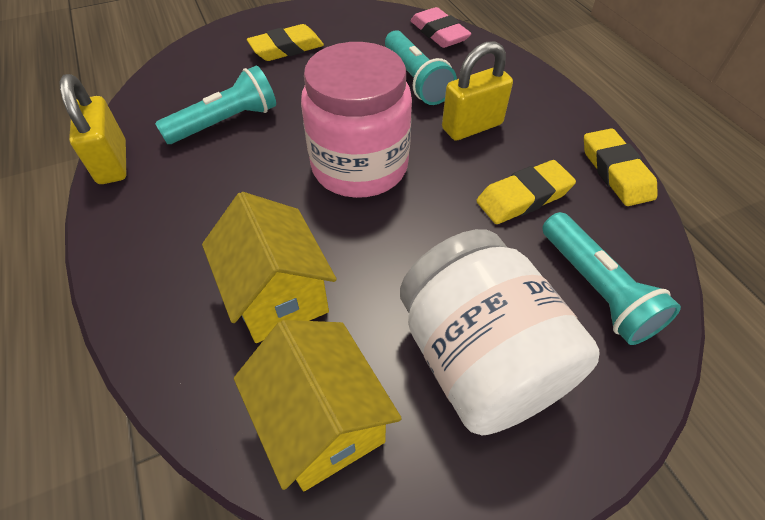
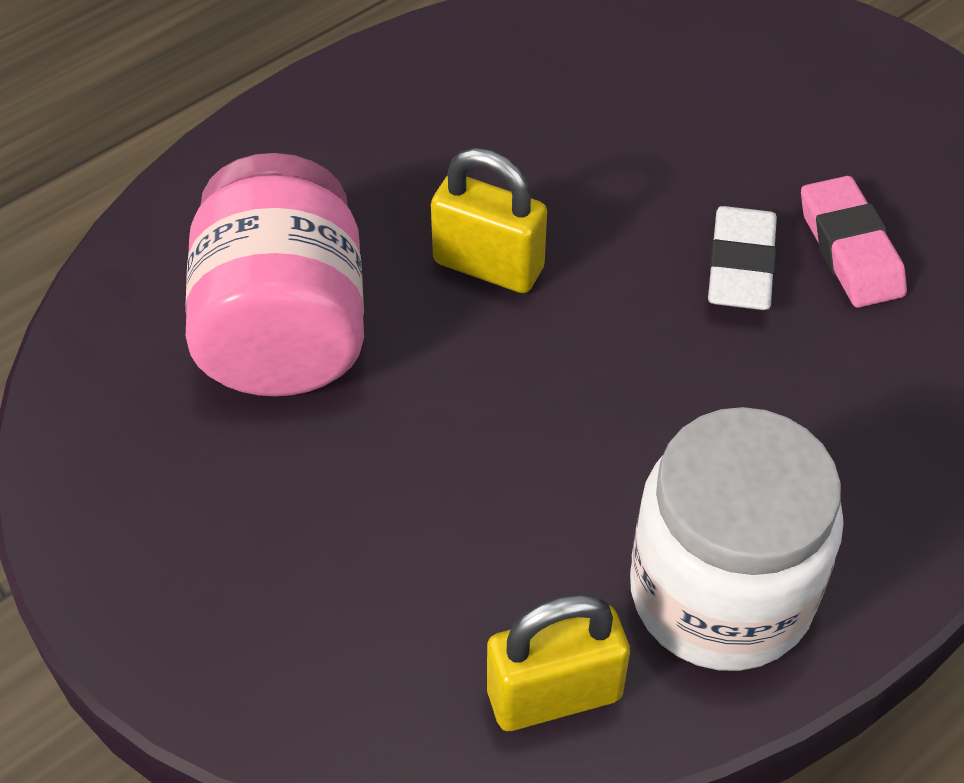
turquoise flashlight: 3 -> 0
white eraser: 0 -> 1
yellow eraser: 3 -> 0
yellow house: 2 -> 0

